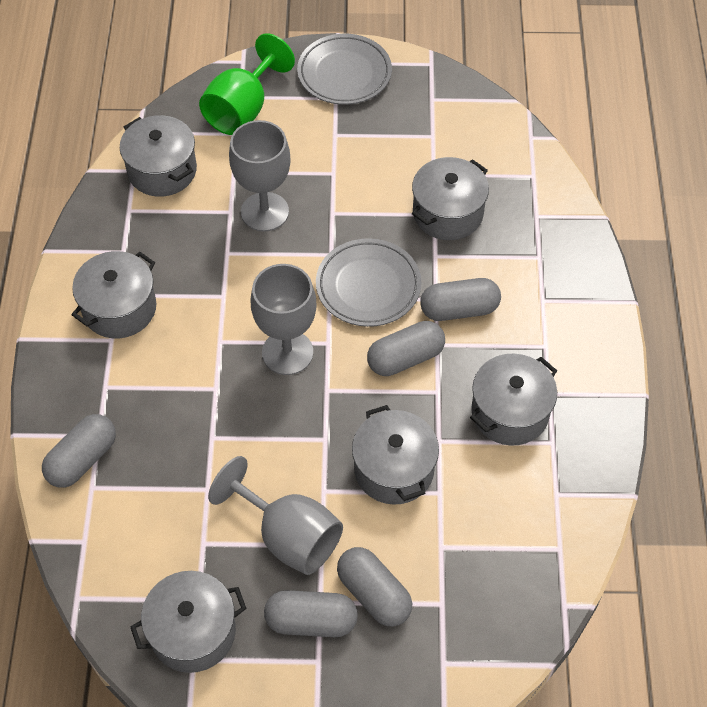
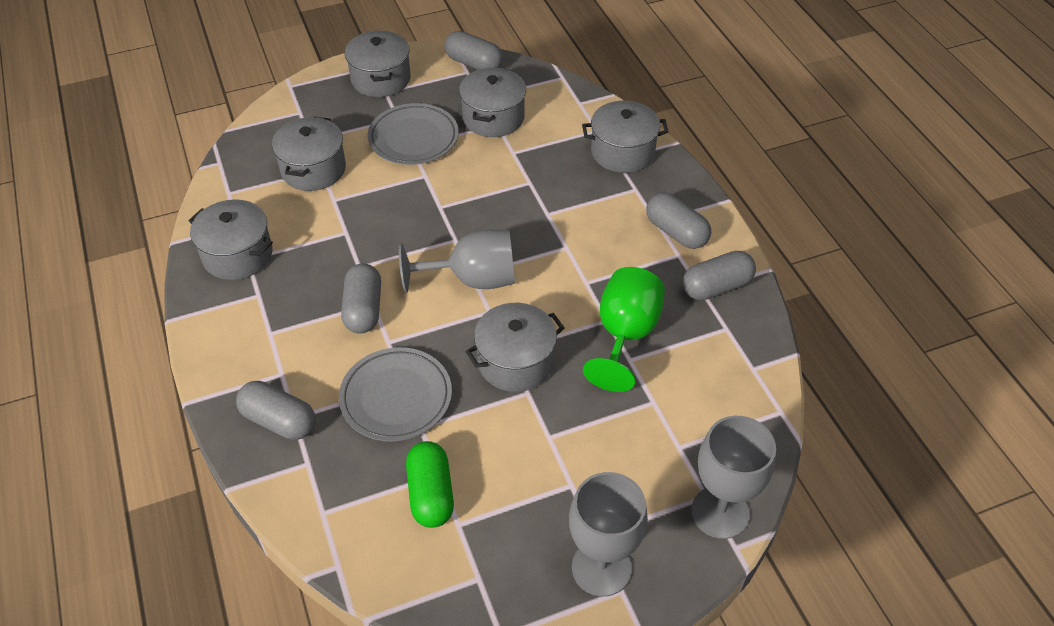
green capsule: 0 -> 1

